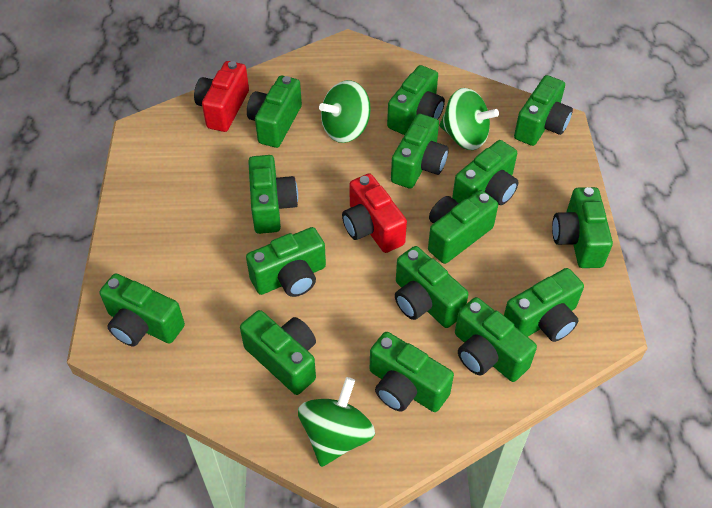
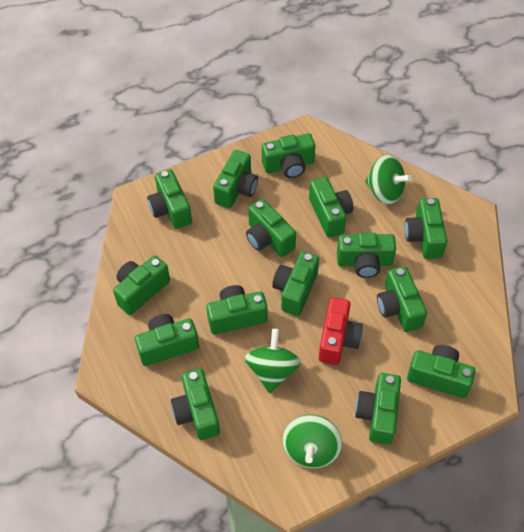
red camera: 2 -> 1

